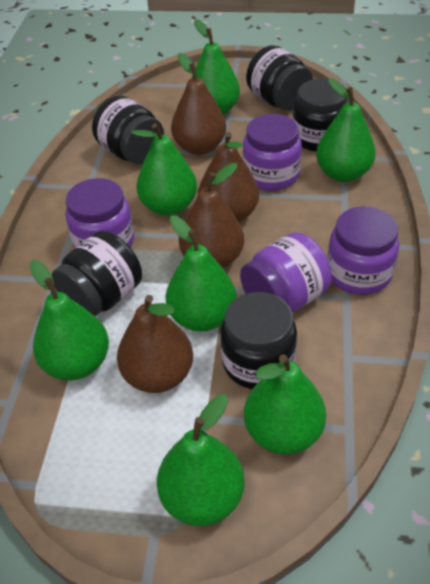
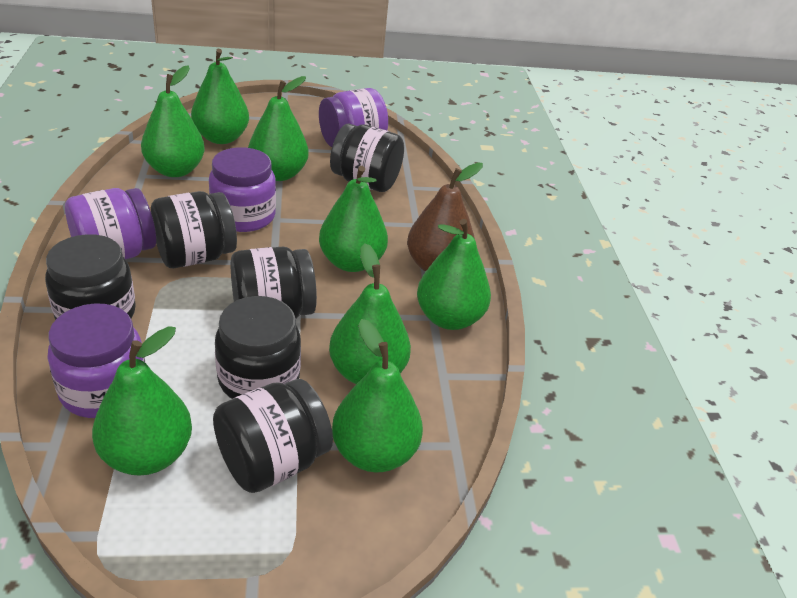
black jar: 5 -> 6
brown pear: 4 -> 1
green pear: 7 -> 8

